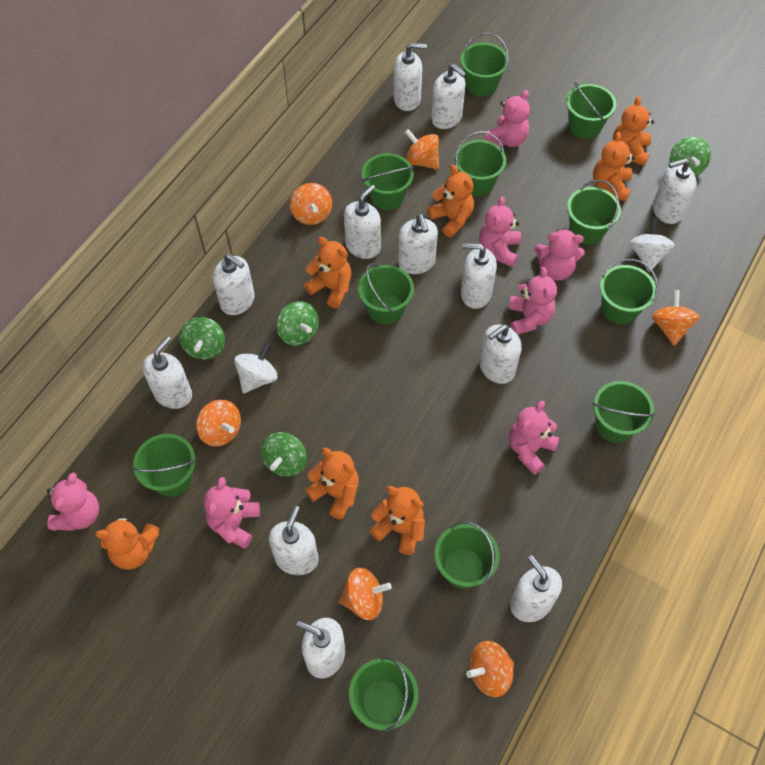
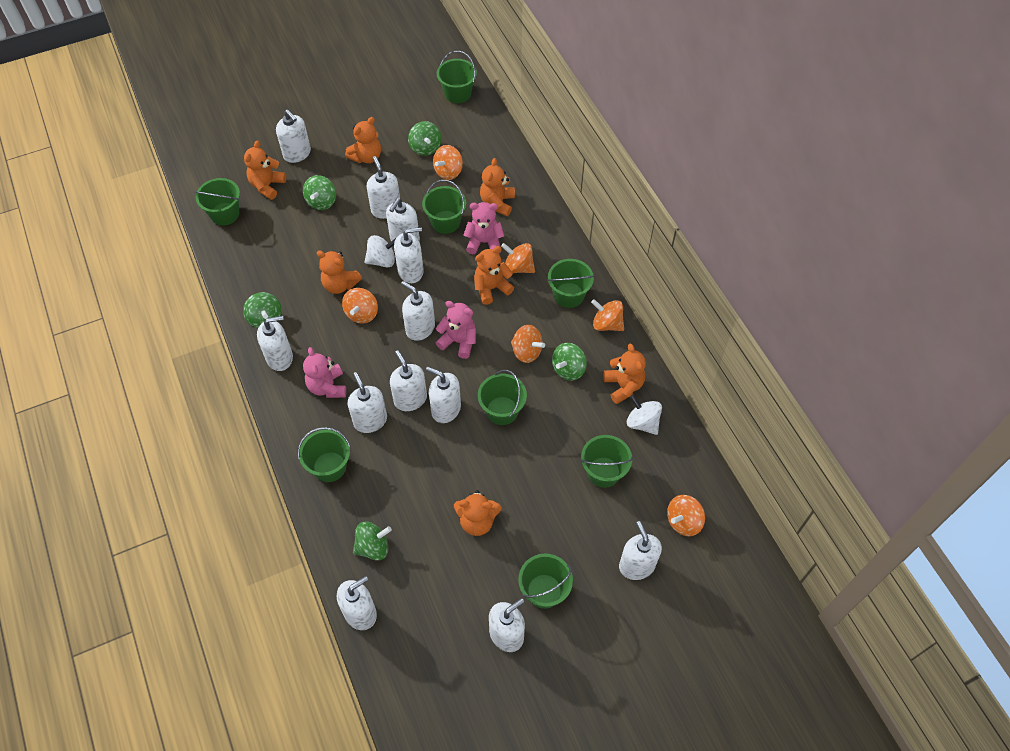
green bucket: 11 -> 8
green spinning top: 4 -> 5
pink teddy bear: 7 -> 3

